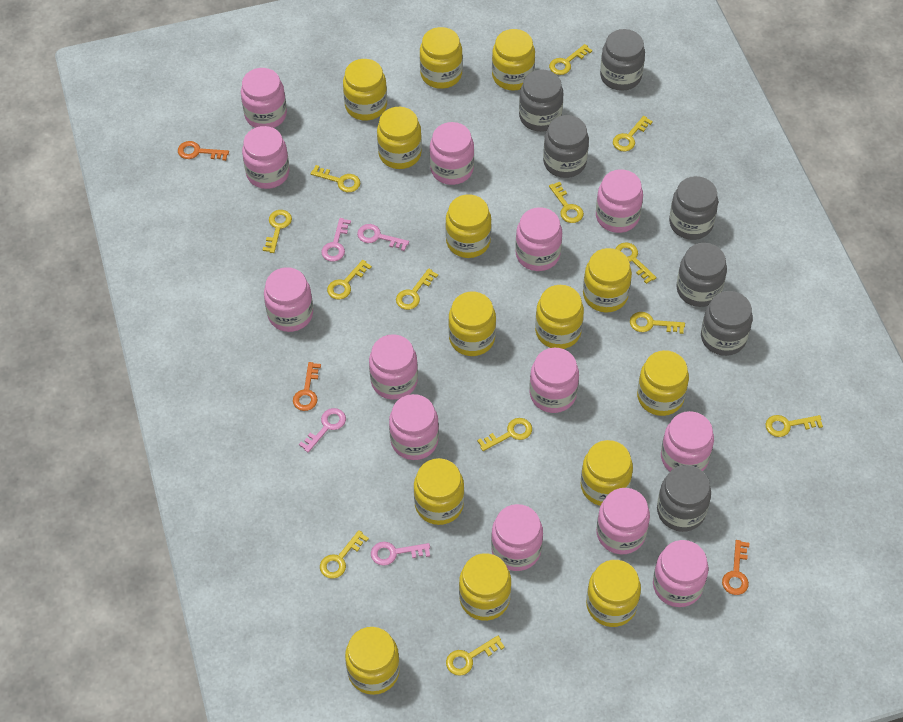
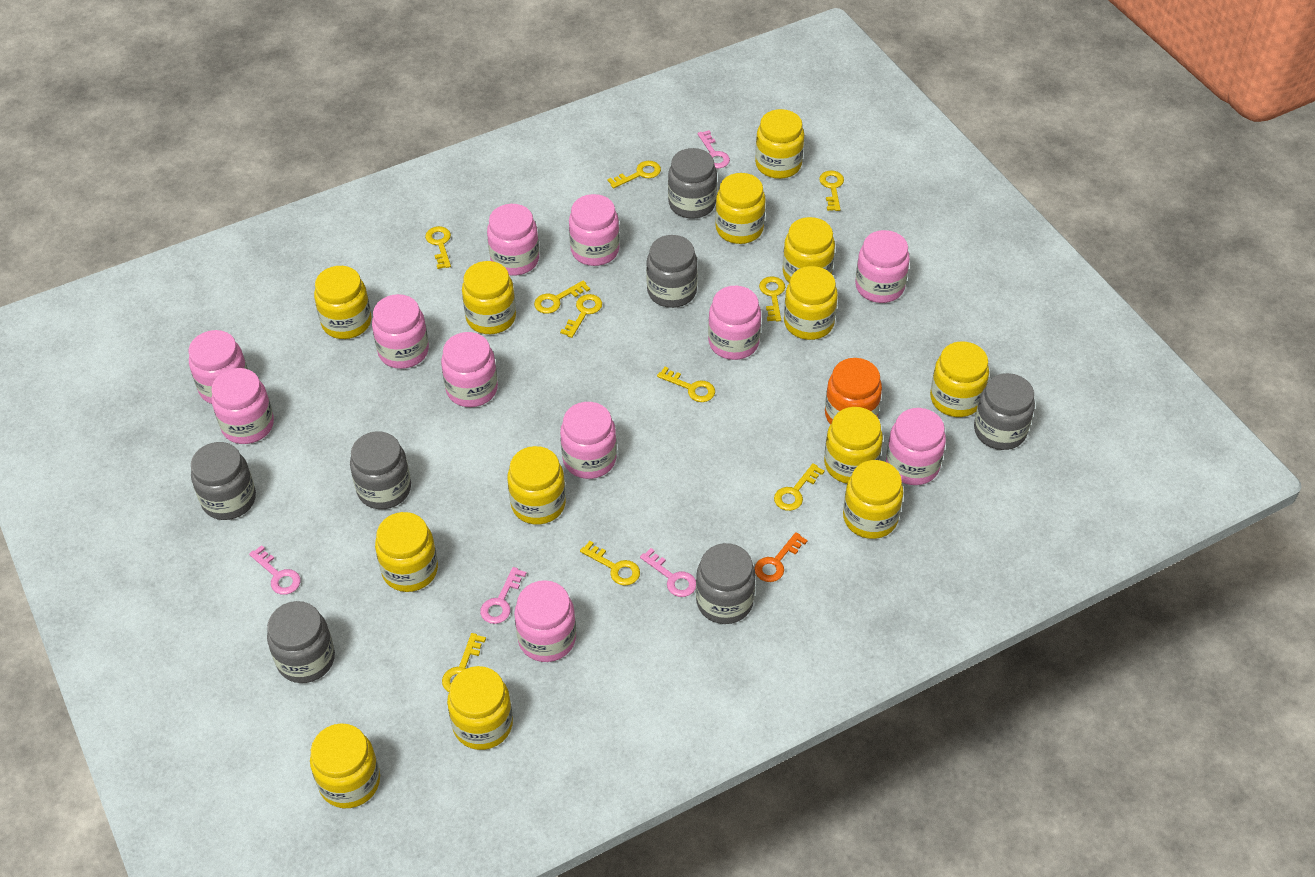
orange jar: 0 -> 1
orange key: 3 -> 1
pink jar: 13 -> 11
yellow jar: 14 -> 13
yellow key: 13 -> 10

